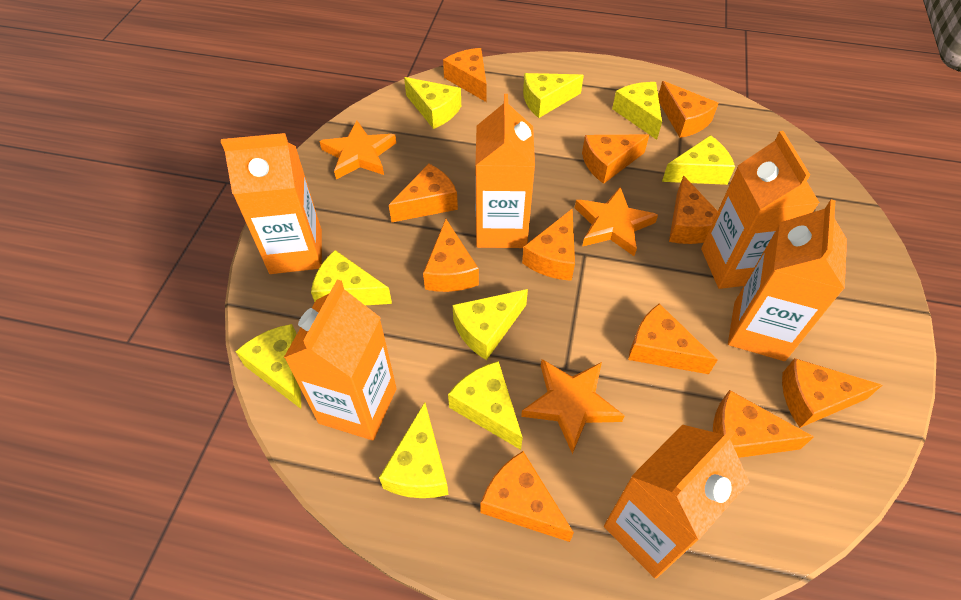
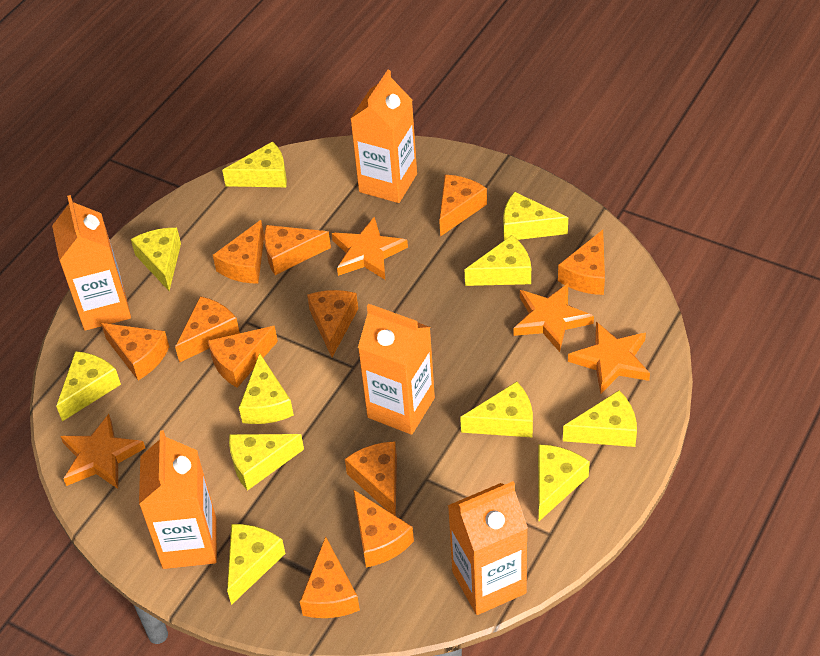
orange carton: 6 -> 5
orange star: 3 -> 4
yellow cheese: 9 -> 11

